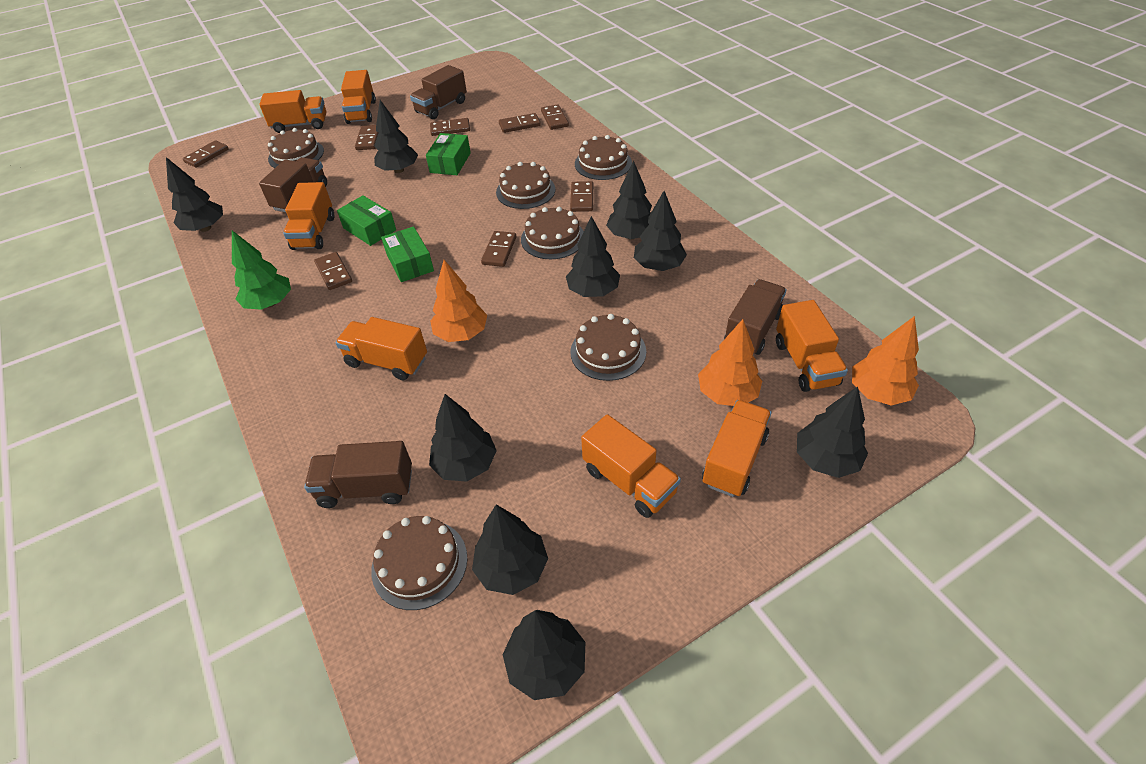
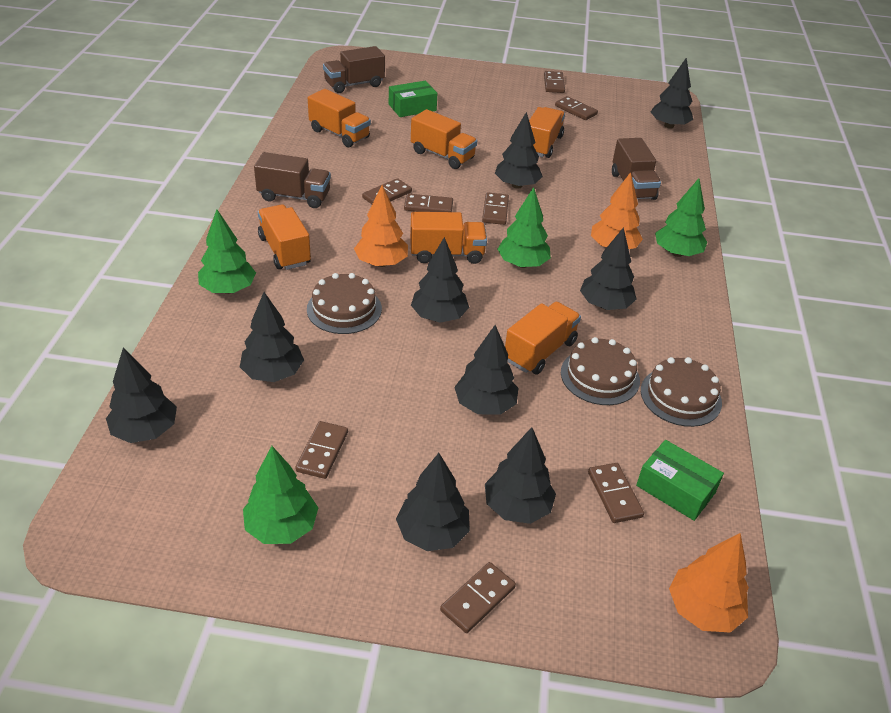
brown cake: 6 -> 3
brown truck: 4 -> 3
green box: 3 -> 2
green tree: 1 -> 4
orange truck: 7 -> 6

